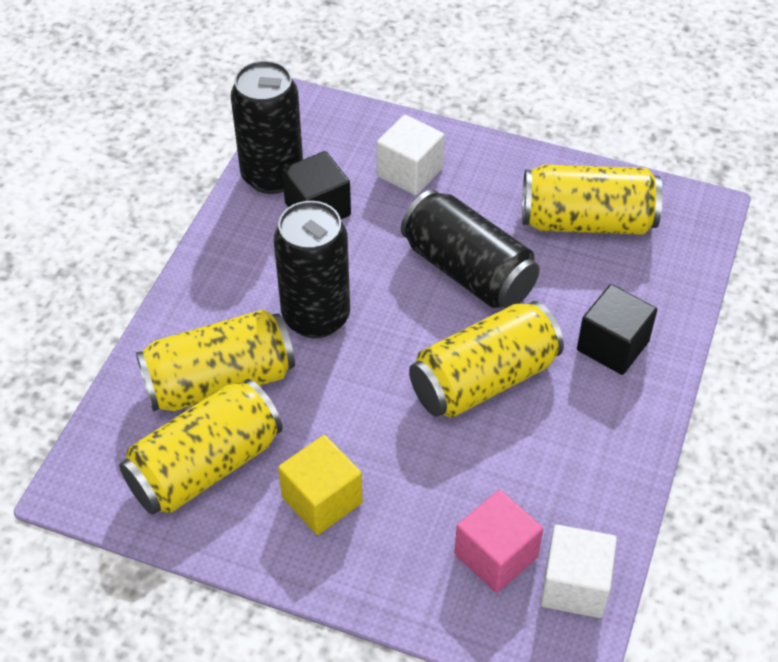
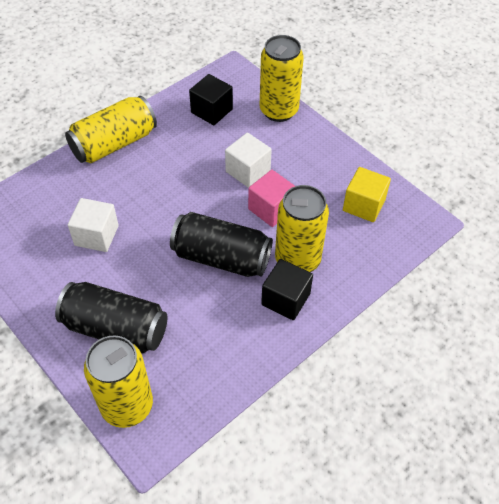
black can: 3 -> 2

